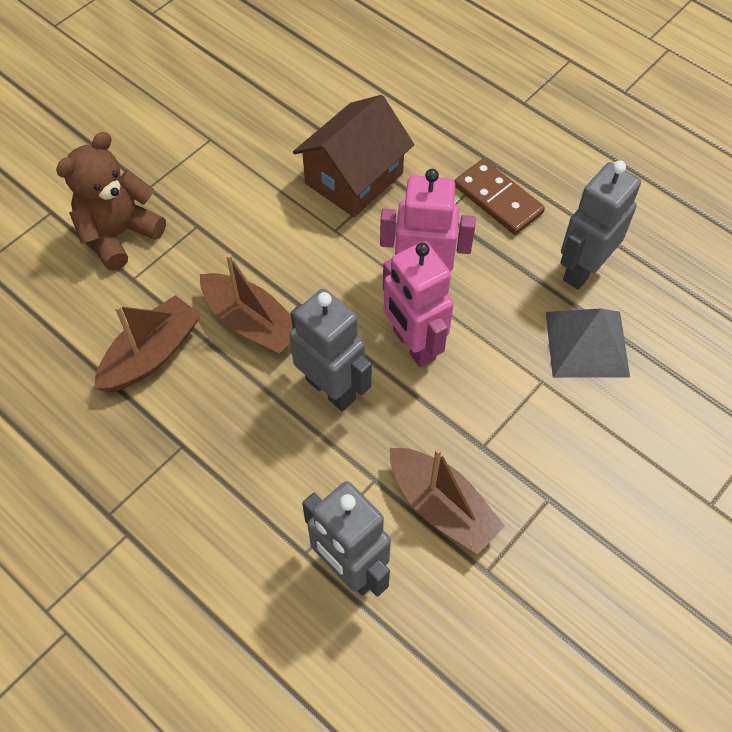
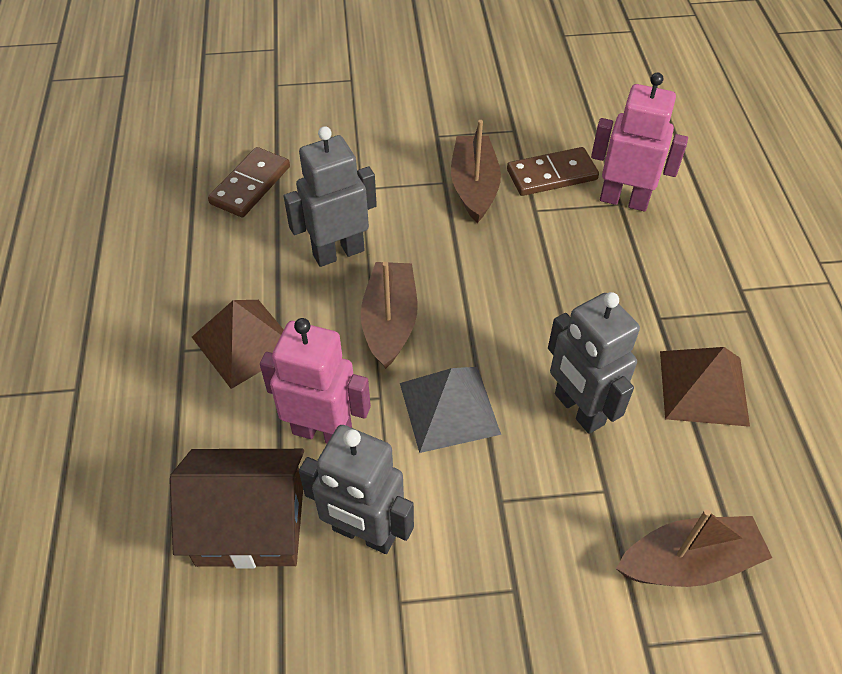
brown domino: 1 -> 2
brown pyramid: 0 -> 2
brown teddy bear: 1 -> 0

